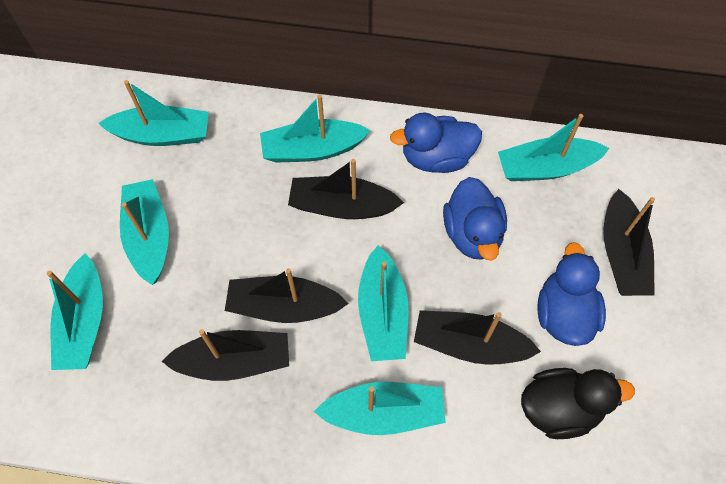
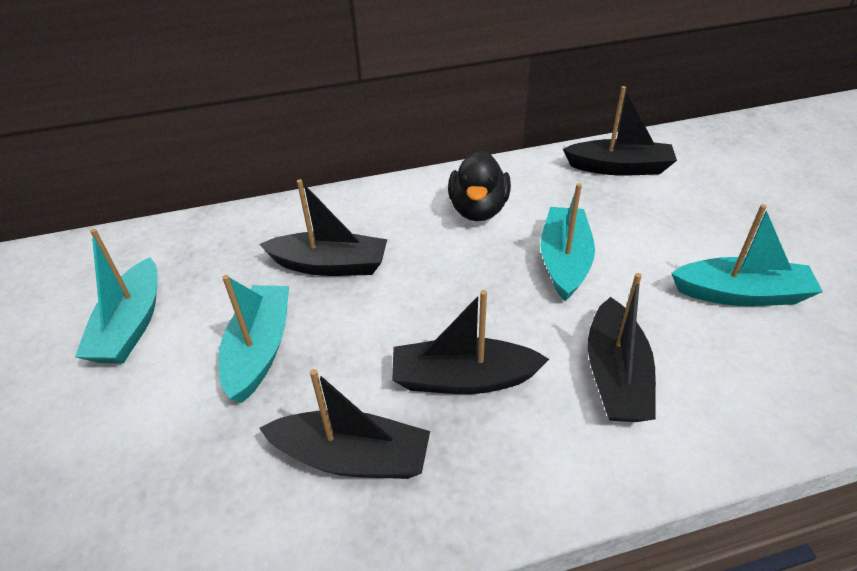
blue duck: 3 -> 0
turquoise boat: 7 -> 4

